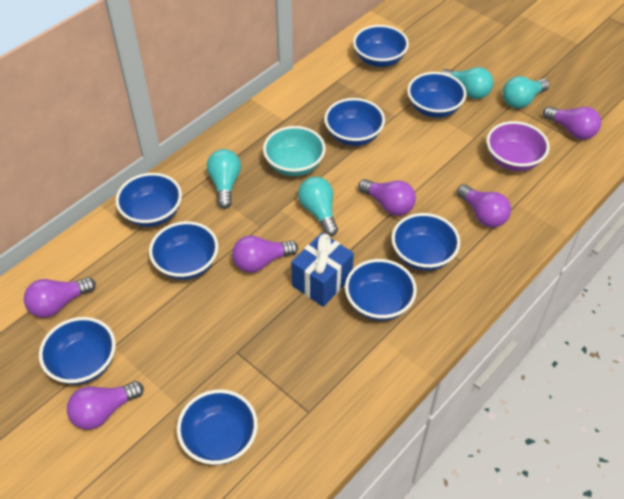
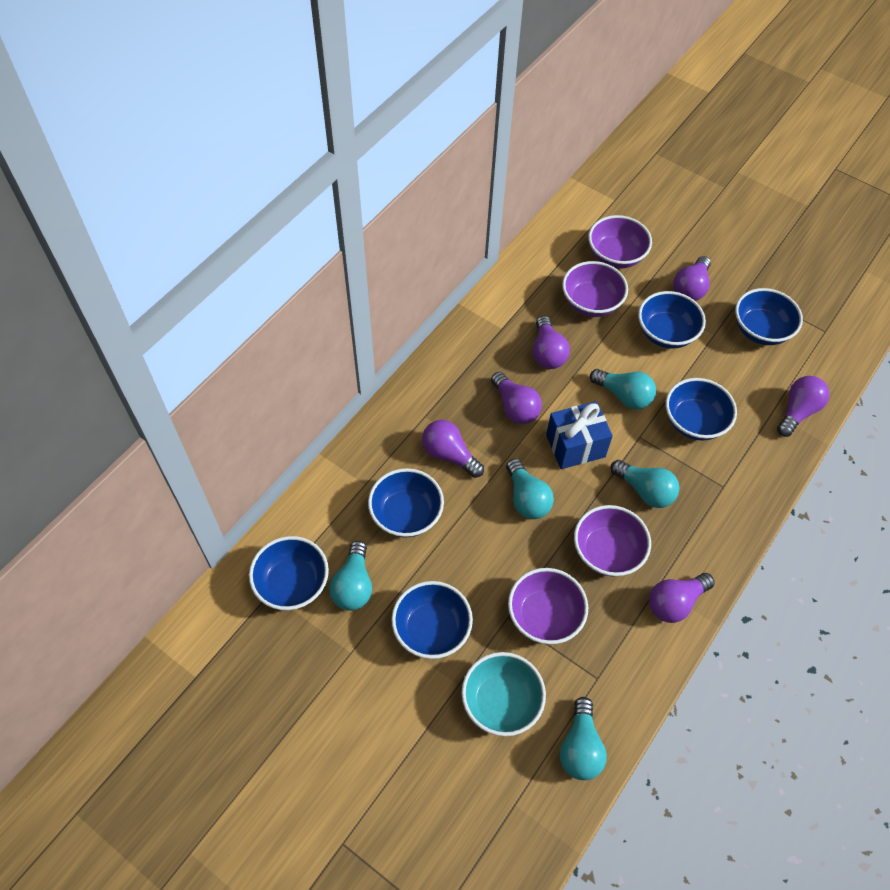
blue bowl: 9 -> 6
purple bowl: 1 -> 4
turquoise light bulb: 4 -> 5

